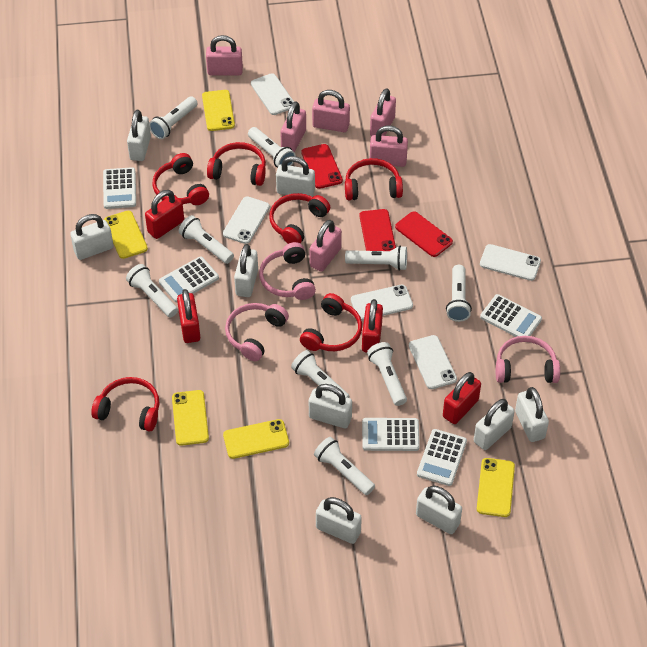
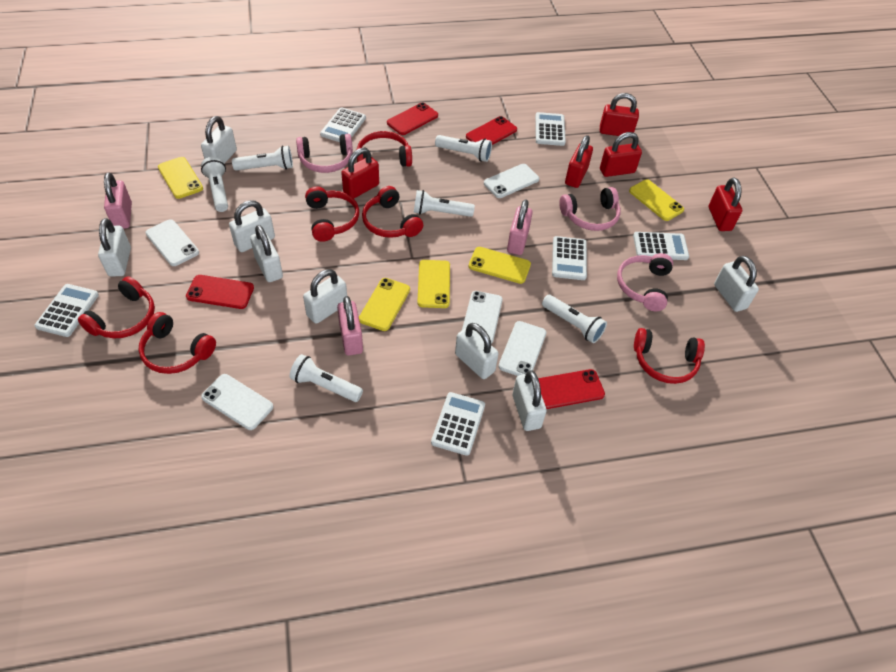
pink padlock: 6 -> 3
red padlock: 4 -> 5
red phone: 3 -> 4
white calculator: 5 -> 6
white flashlight: 9 -> 6
white padlock: 9 -> 8

